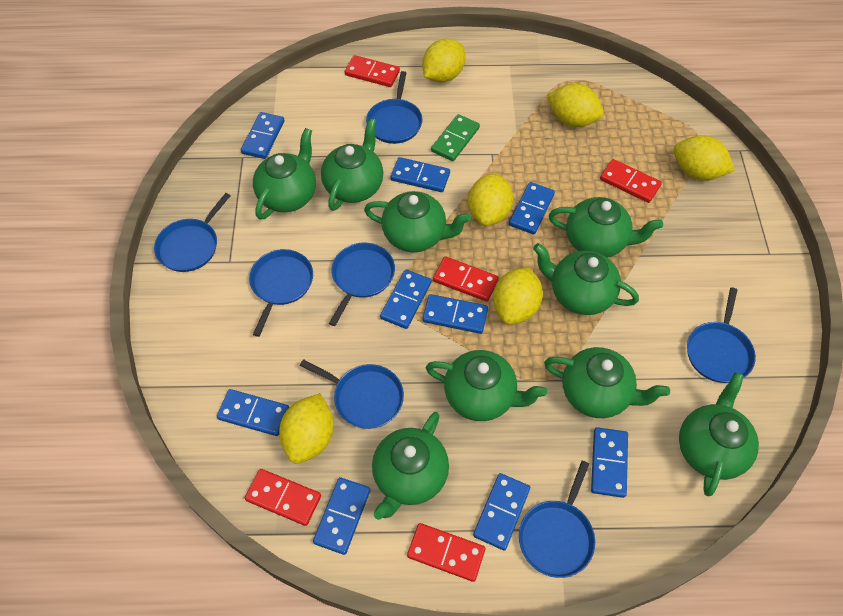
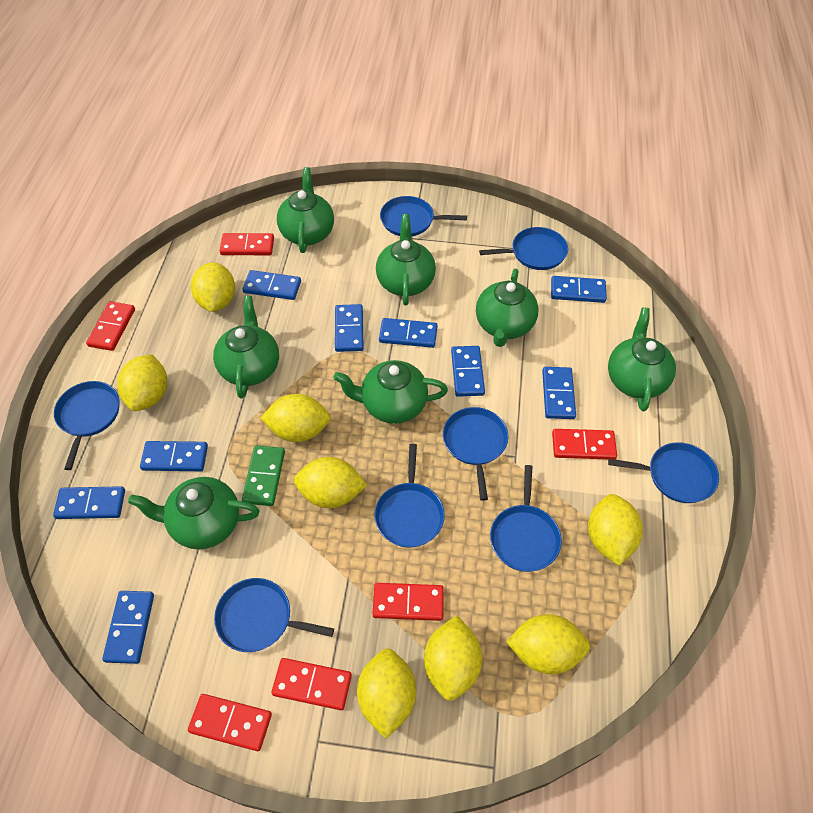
blue pan: 7 -> 8
green teapot: 9 -> 7
red domino: 5 -> 6
yellow lemon: 6 -> 8

